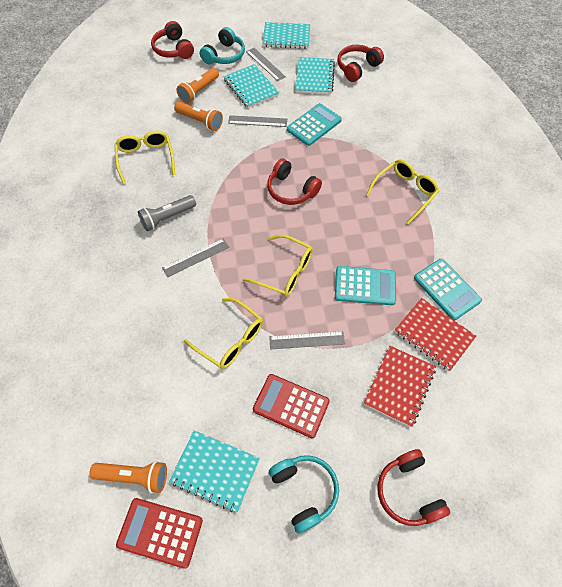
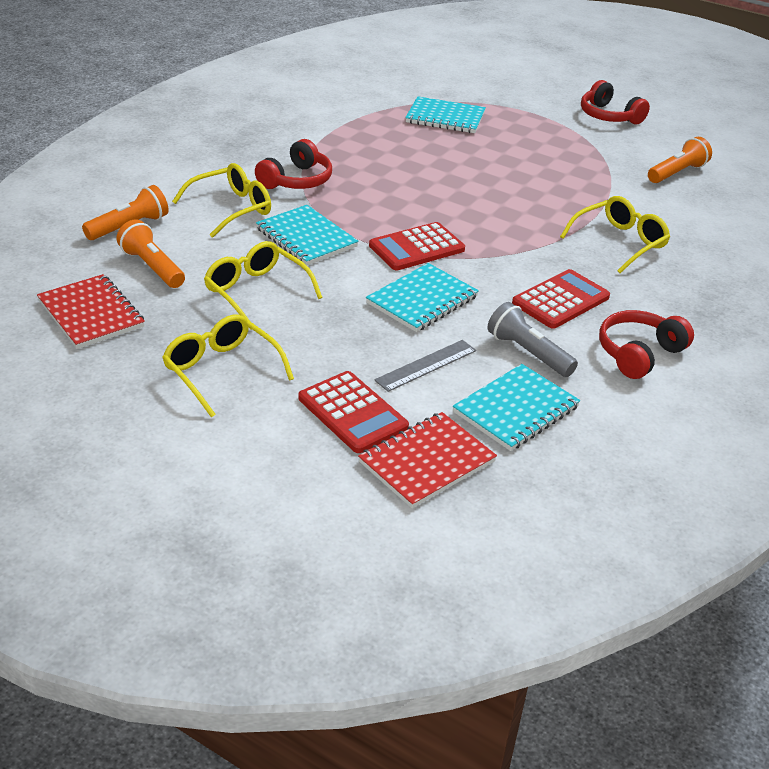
grey ruler: 4 -> 1
red calculator: 2 -> 3
red headphones: 4 -> 3
turquoise calculator: 3 -> 0
turquoise headphones: 2 -> 0

